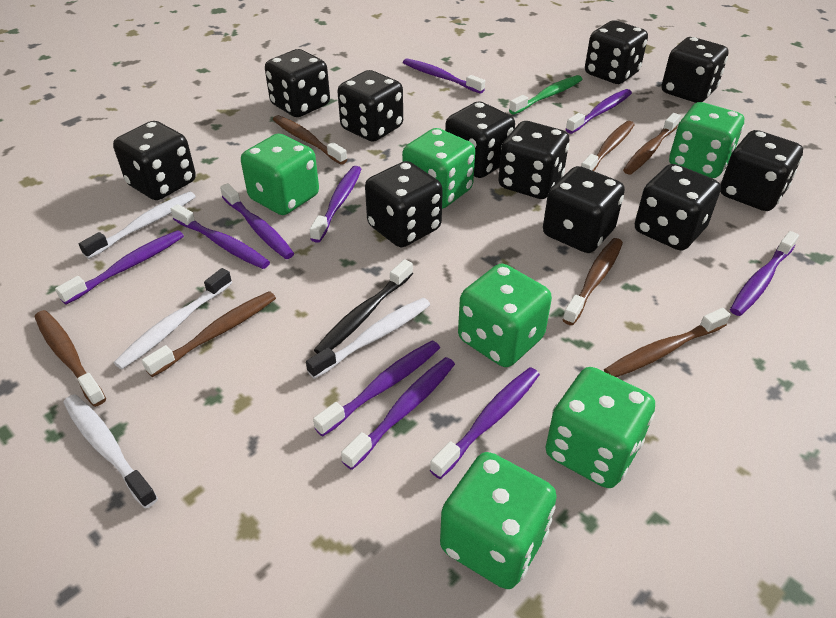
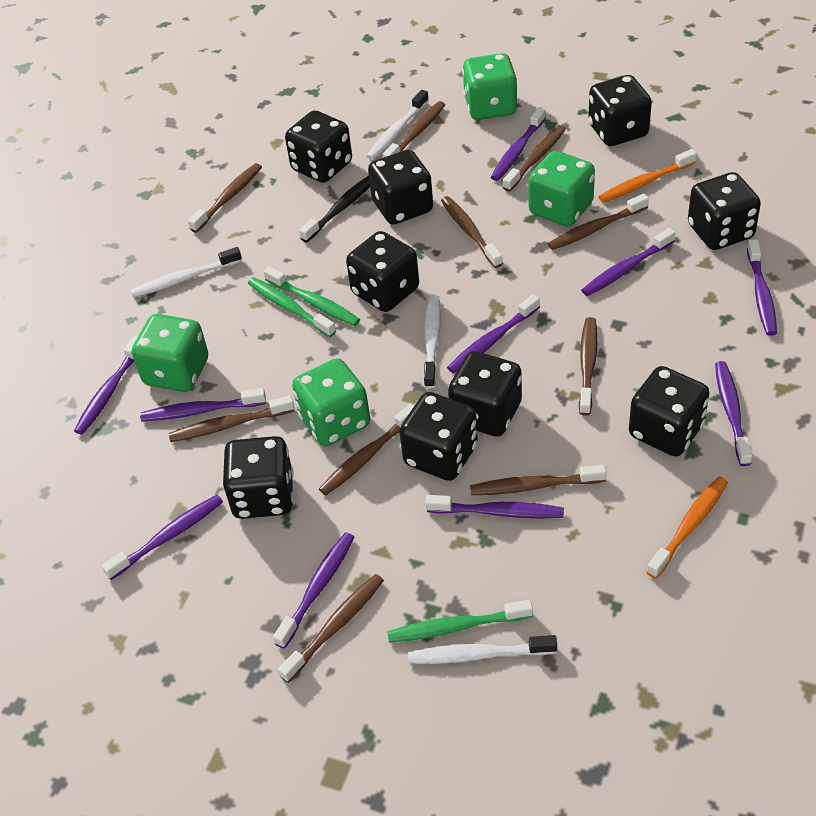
black dice: 11 -> 9
brown toothbrush: 7 -> 10
green dice: 6 -> 4
green toothbrush: 1 -> 3
orange toothbrush: 0 -> 2

